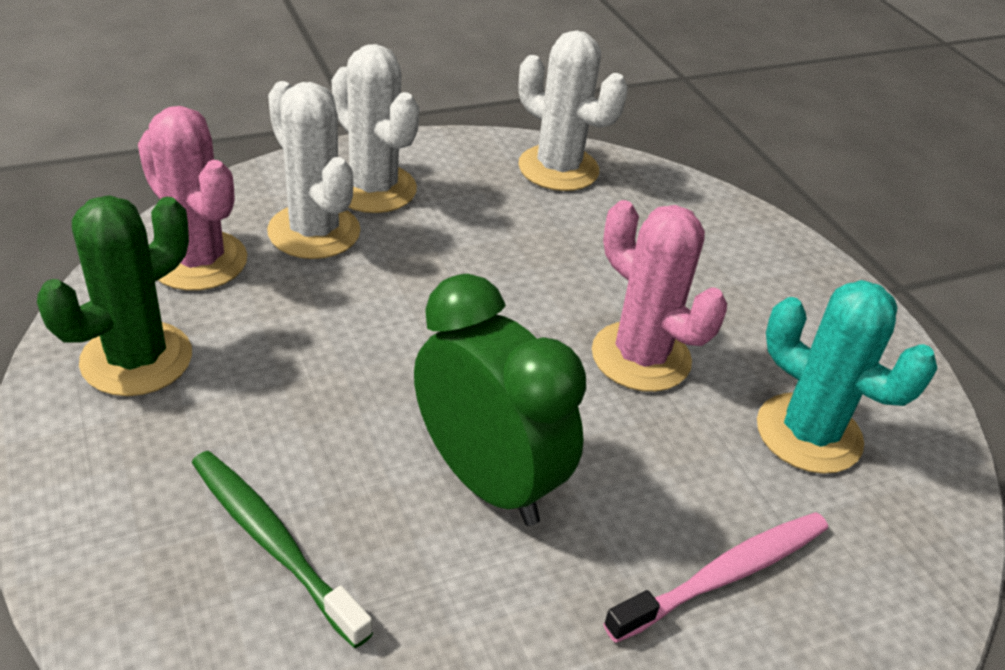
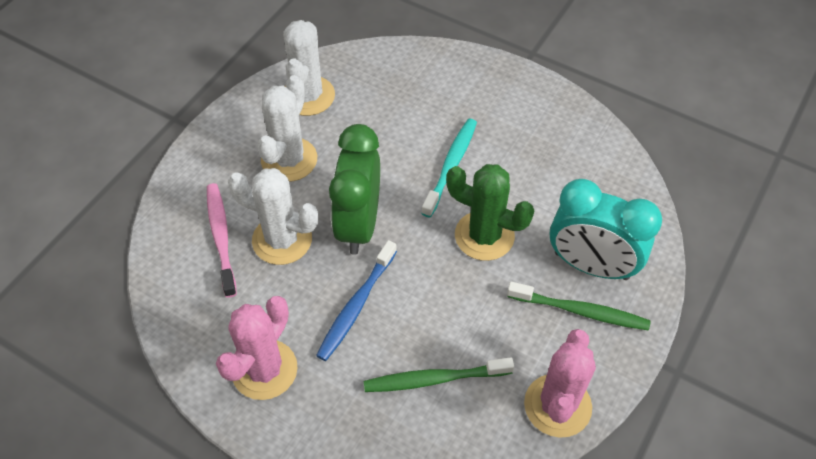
blue toothbrush: 0 -> 1
green toothbrush: 1 -> 2
turquoise cactus: 1 -> 0
turquoise clock: 0 -> 1
turquoise toothbrush: 0 -> 1

